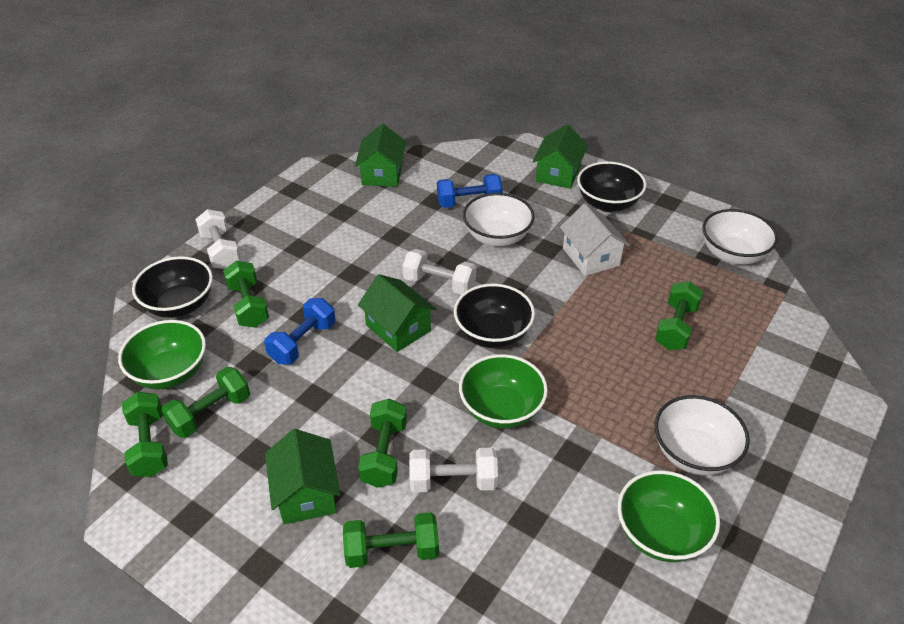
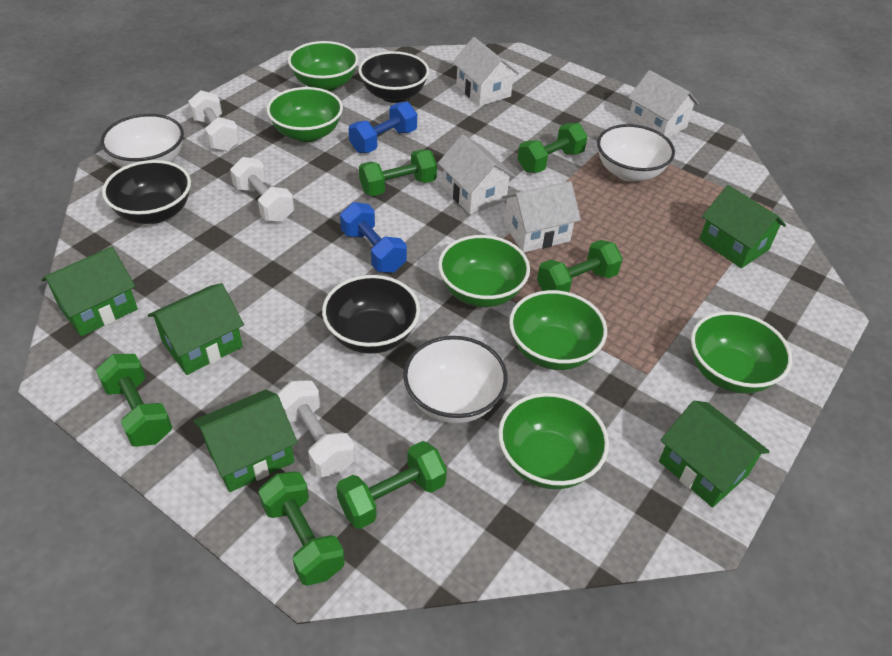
green bowl: 3 -> 6
green house: 4 -> 5
white house: 1 -> 4

